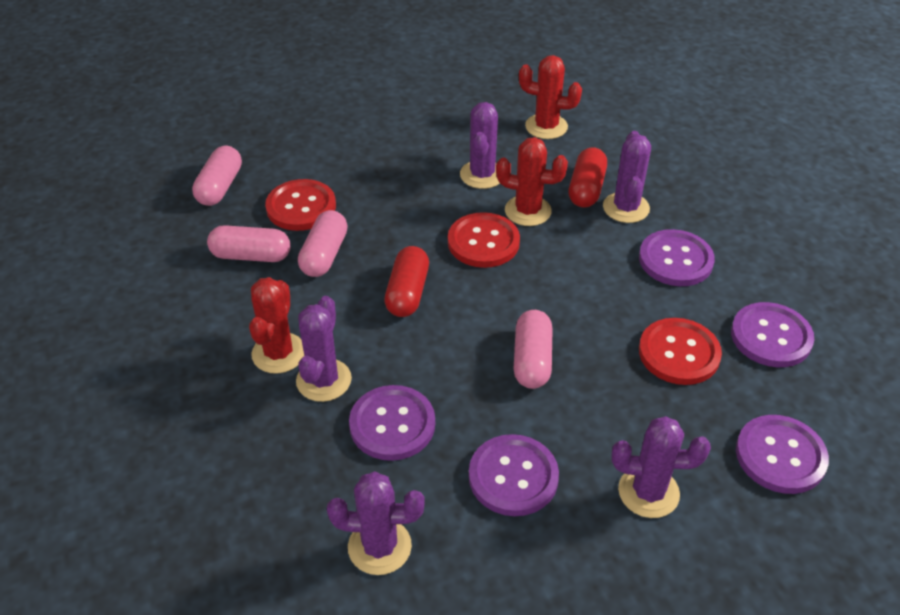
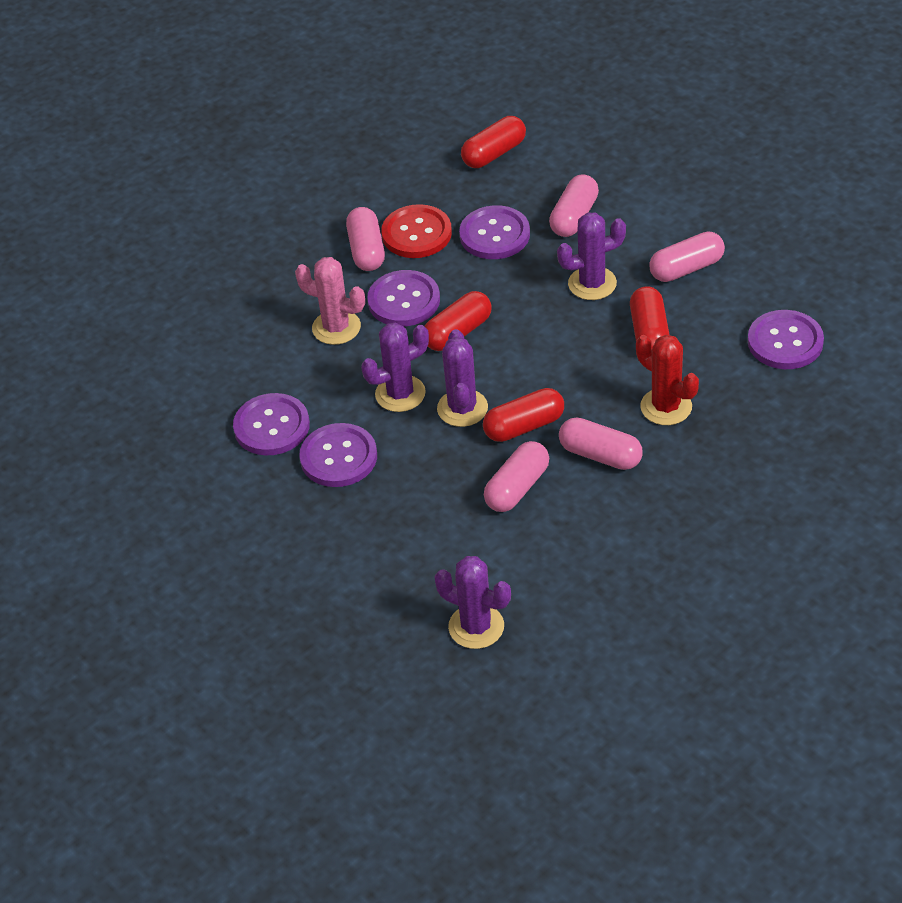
pink cactus: 0 -> 1
pink capsule: 4 -> 5
purple cactus: 5 -> 4
red button: 3 -> 1
red cactus: 3 -> 1
red capsule: 2 -> 4

